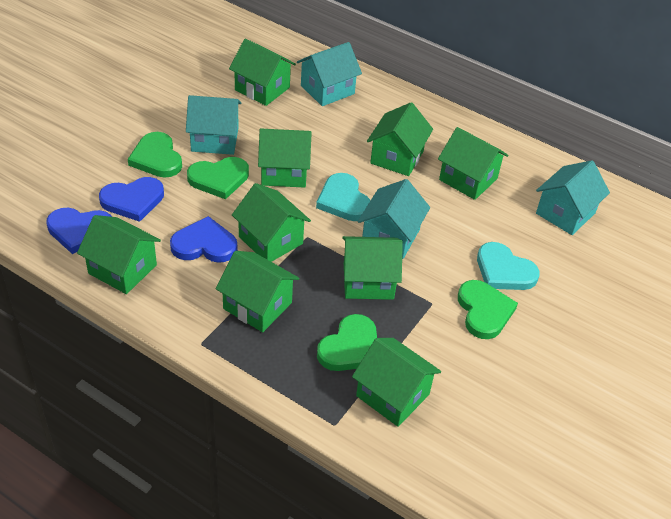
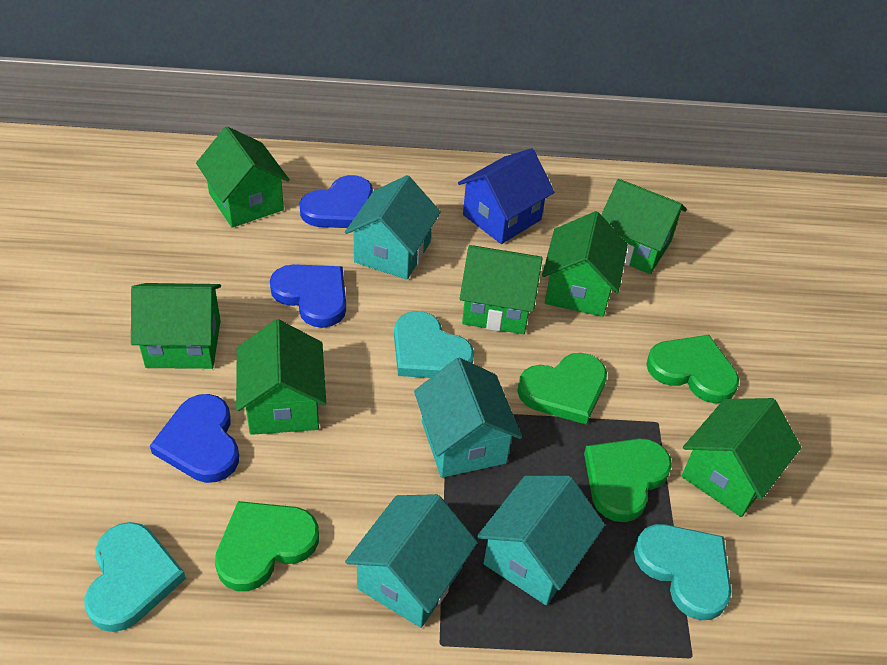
blue house: 0 -> 1
green house: 9 -> 7
turquoise heart: 2 -> 3

